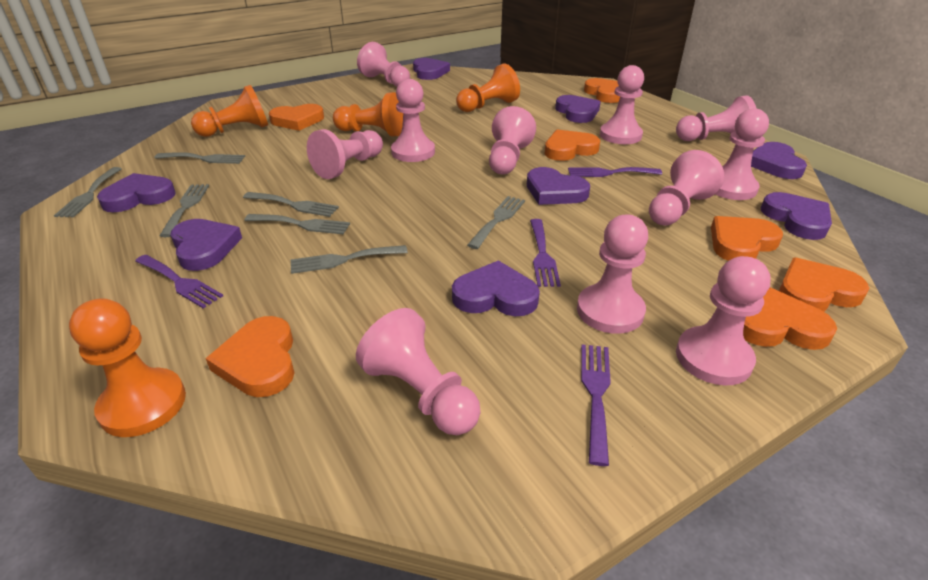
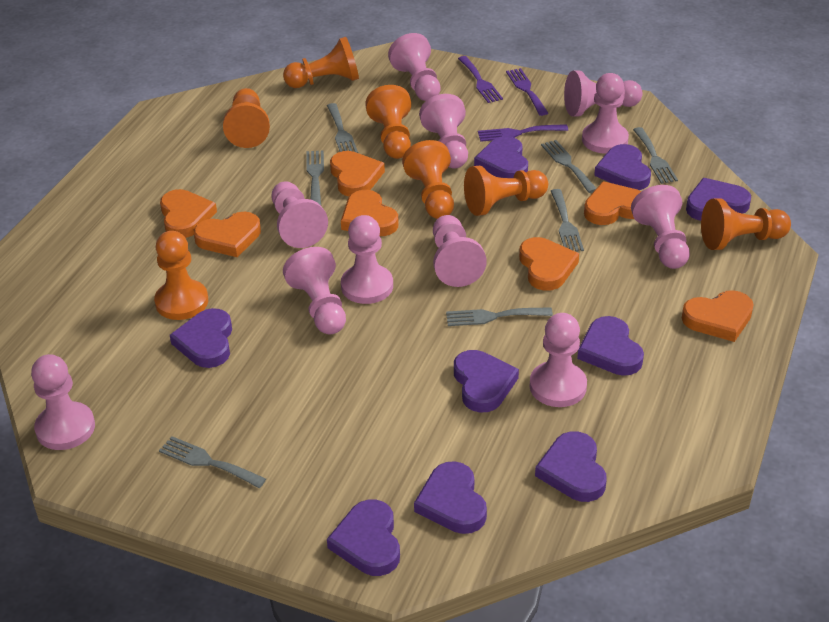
orange pawn: 4 -> 7
purple fork: 4 -> 3
purple heart: 8 -> 9

